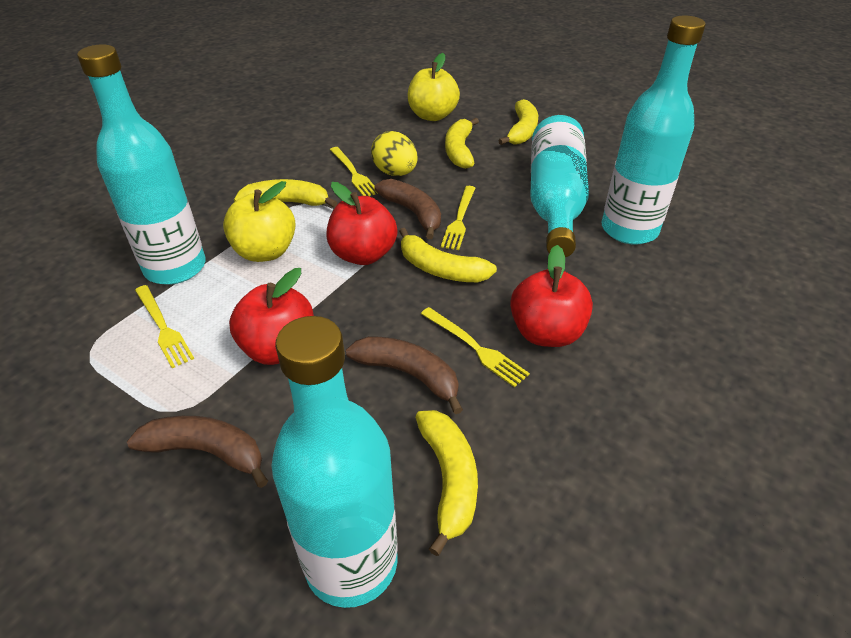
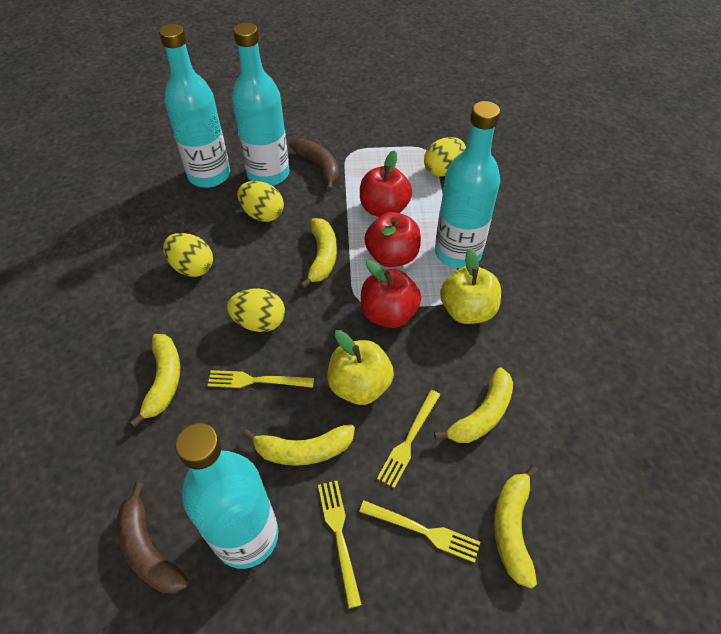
brown banana: 3 -> 2
yellow egg: 1 -> 4

